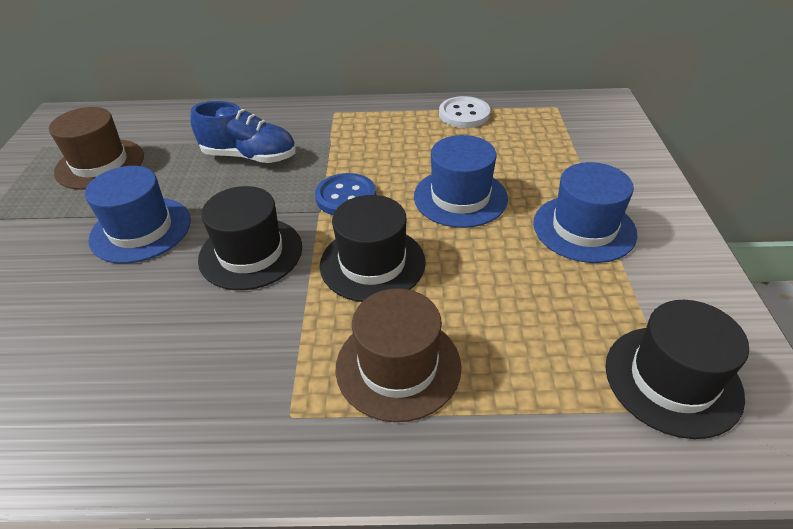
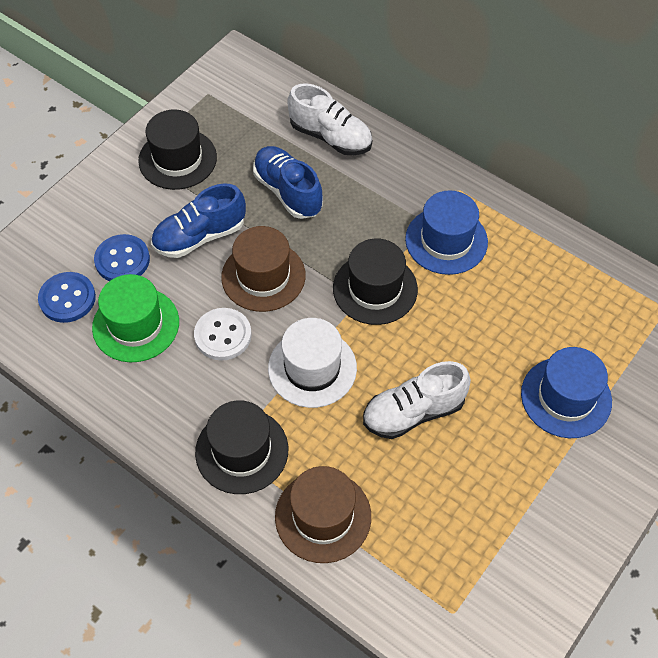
blue button: 1 -> 2
blue hat: 3 -> 2
blue shoe: 1 -> 2
green hat: 0 -> 1
white hat: 0 -> 1
white shoe: 0 -> 2

